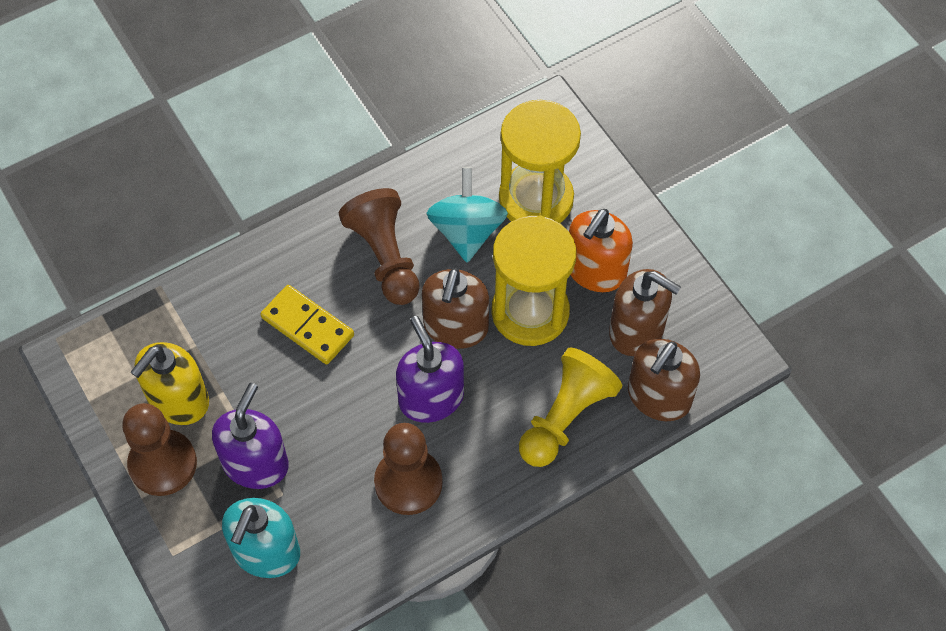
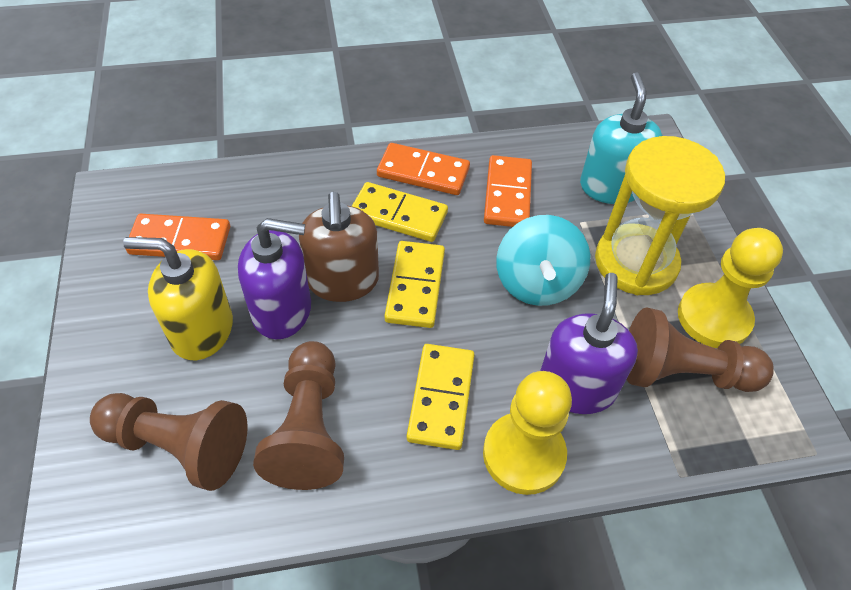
brown soap dispenser: 3 -> 1
orange domino: 0 -> 3
orange soap dispenser: 1 -> 0
yellow domino: 1 -> 3
yellow hourglass: 2 -> 1
yellow pawn: 1 -> 2

